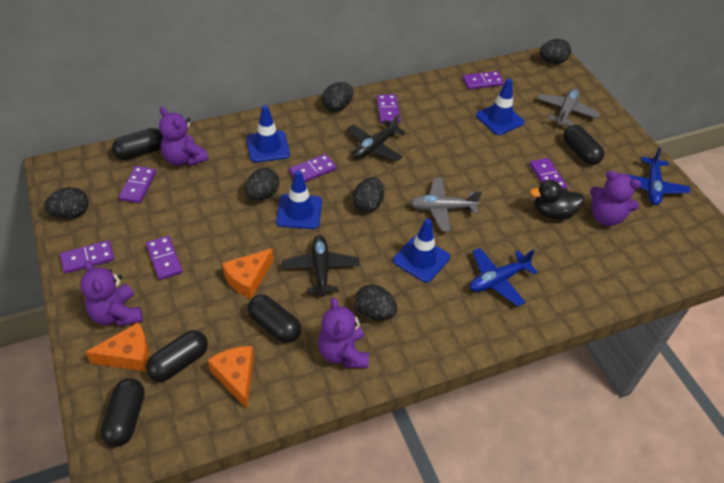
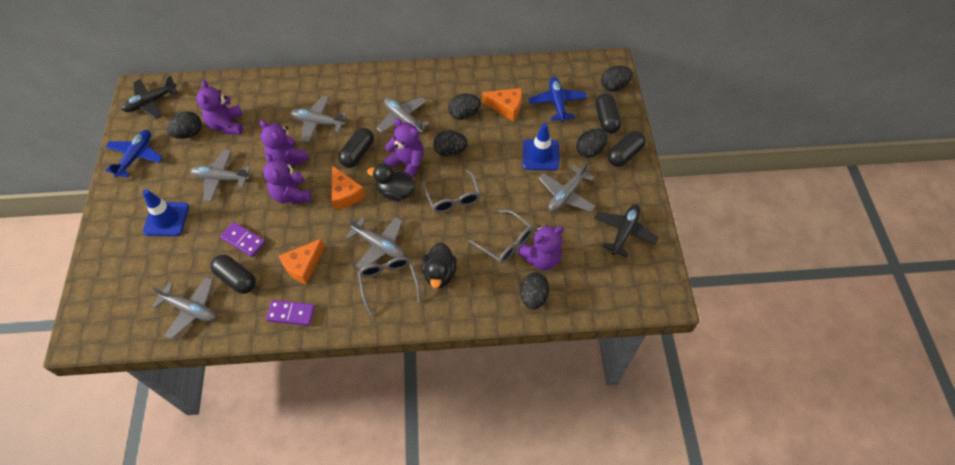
black capsule: 5 -> 4
black duck: 1 -> 2
blue traffic cone: 4 -> 2
grey glasses: 0 -> 3
grey plane: 2 -> 6
purple domino: 7 -> 2
purple teddy bear: 4 -> 5

